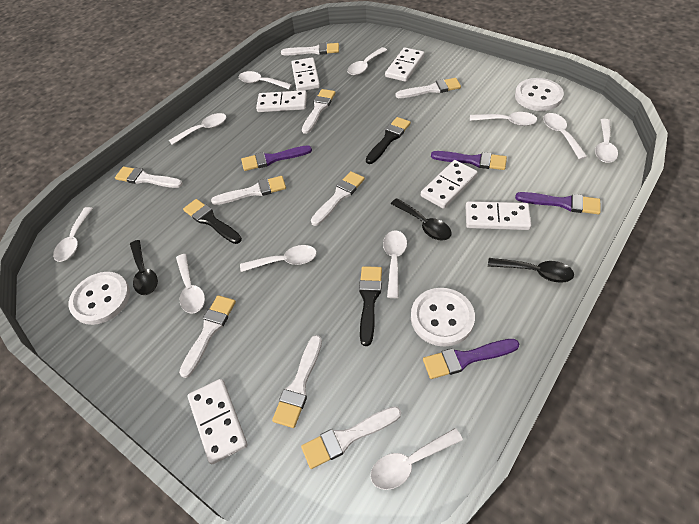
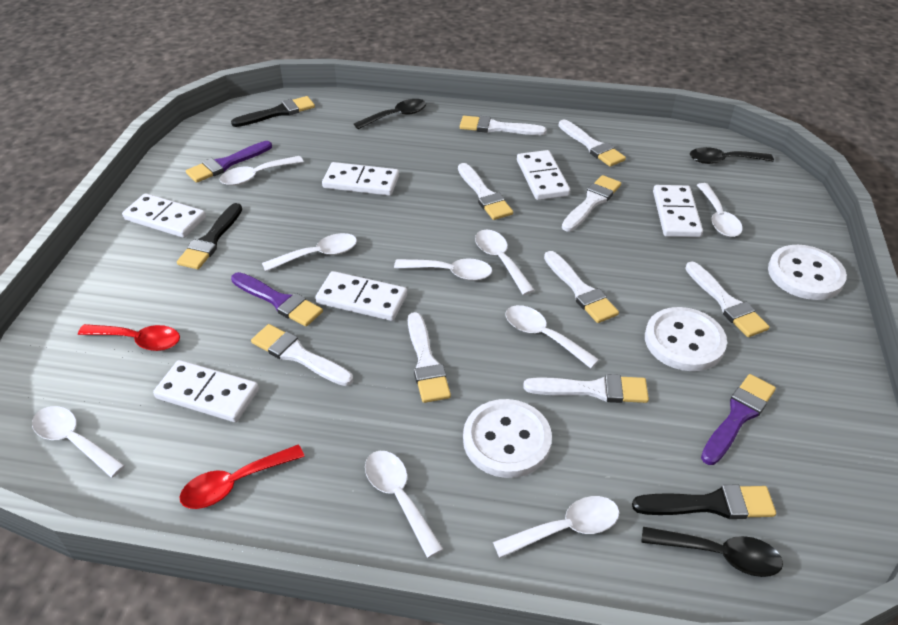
purple brush: 4 -> 3
red spoon: 0 -> 2
white spoon: 11 -> 9

